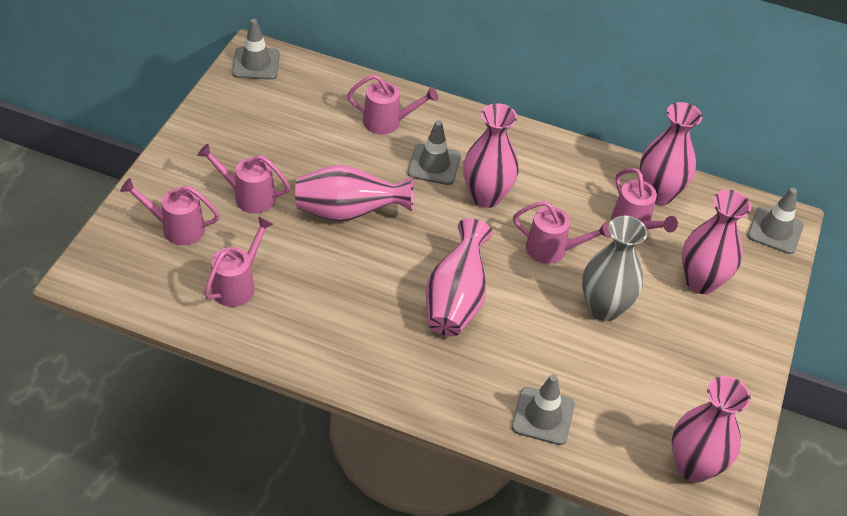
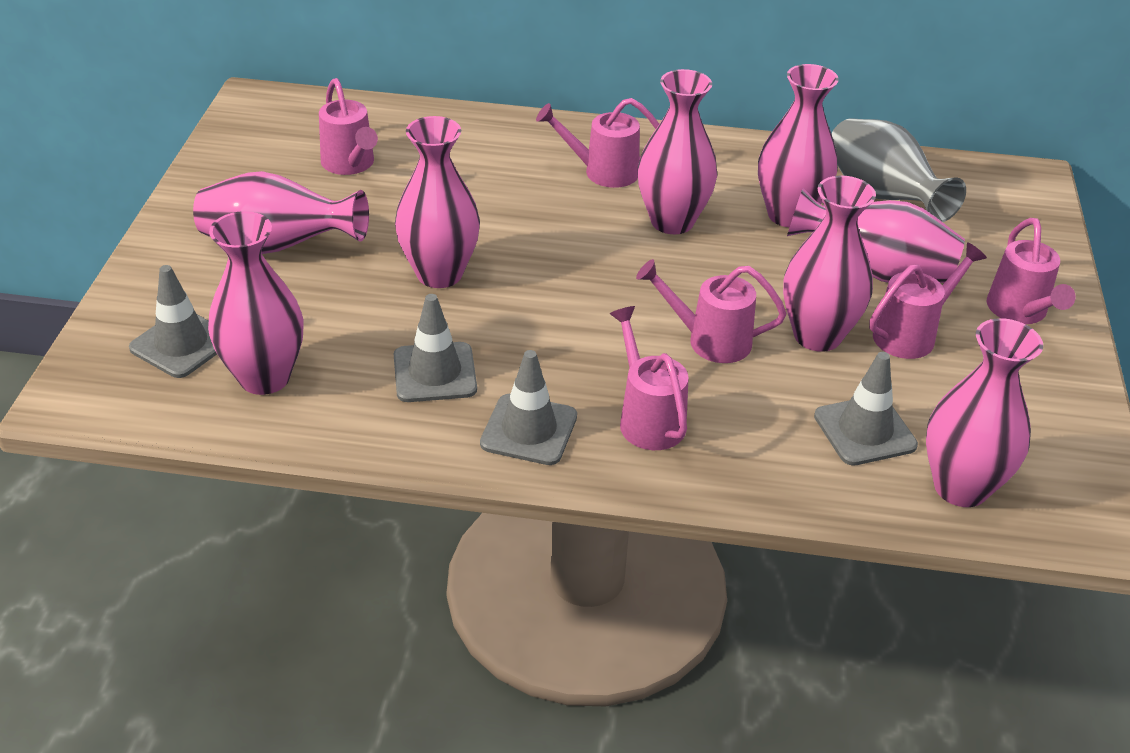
pink vase: 6 -> 8

